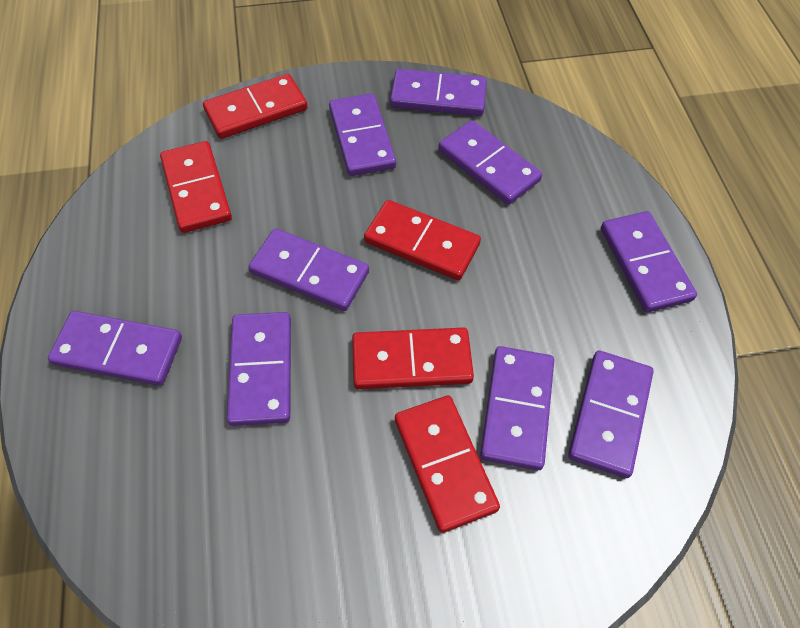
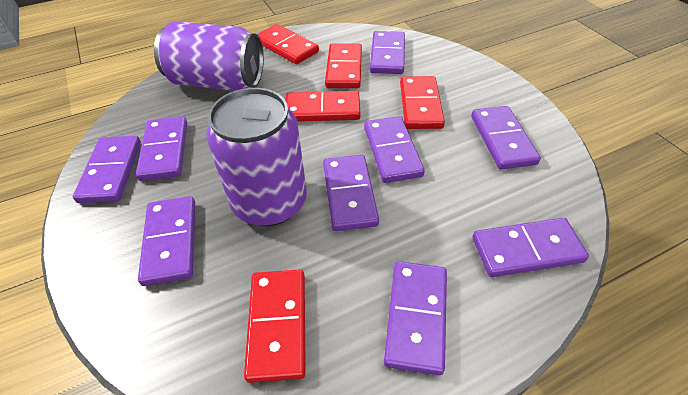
purple can: 0 -> 2

